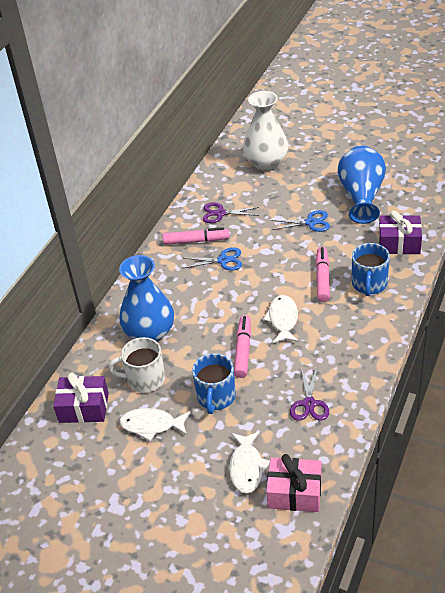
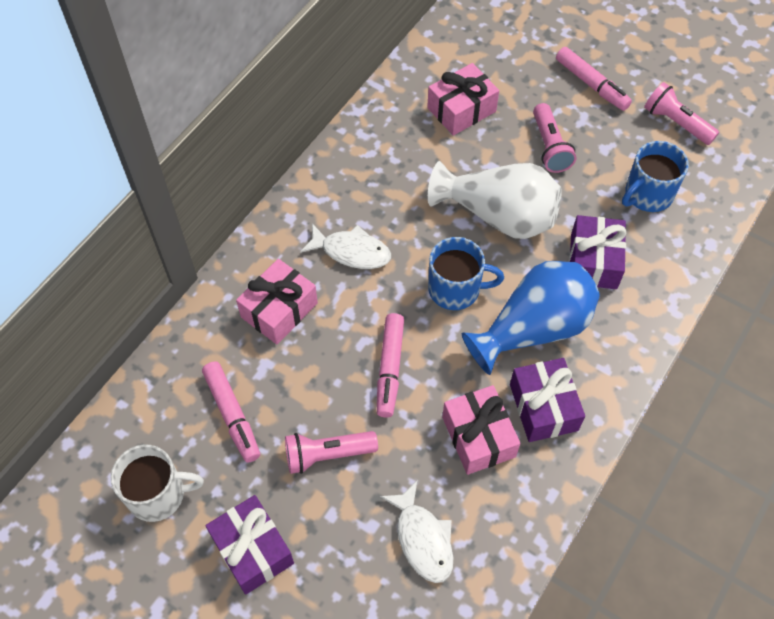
blue scissors: 2 -> 0
blue vase: 2 -> 1
pink flashlight: 0 -> 3
pink gift: 1 -> 3
purple gift: 2 -> 3
purple scissors: 2 -> 0
white fish: 3 -> 2

